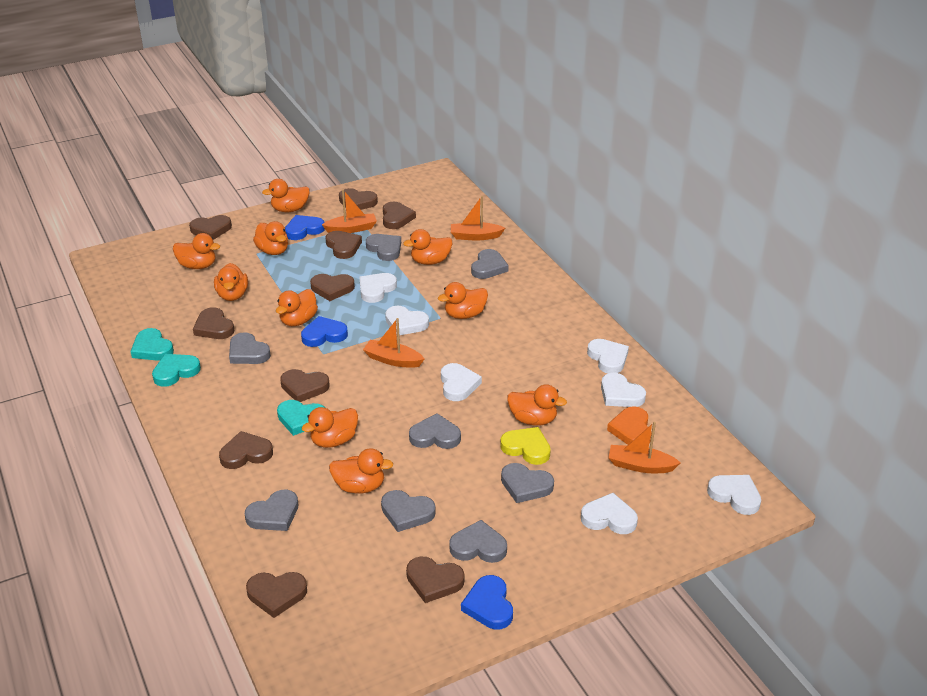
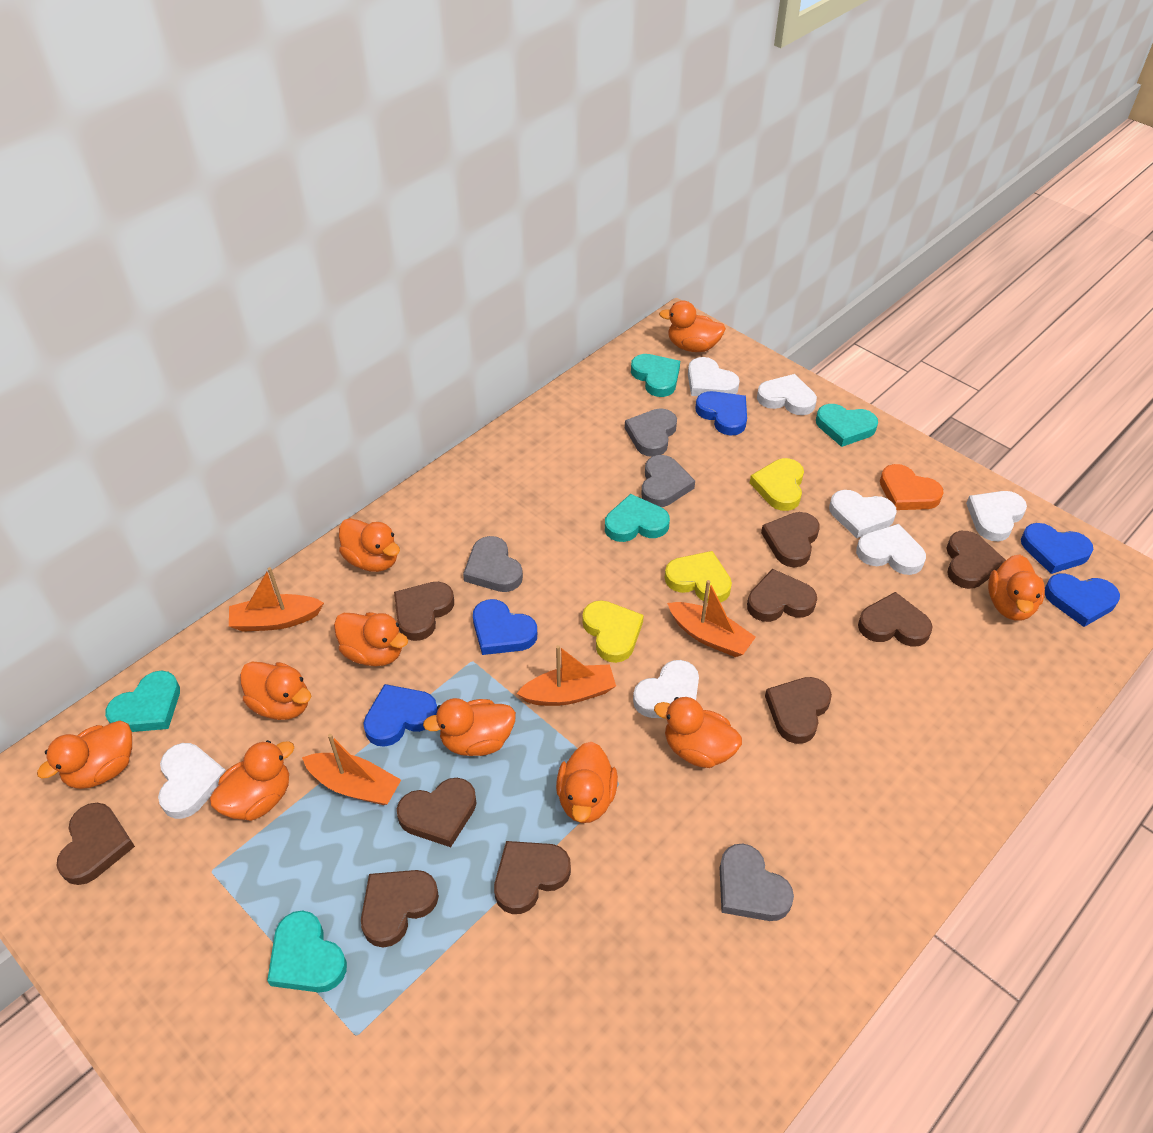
blue heart: 3 -> 5
grey heart: 8 -> 4
turquoise heart: 3 -> 5
yellow heart: 1 -> 3

